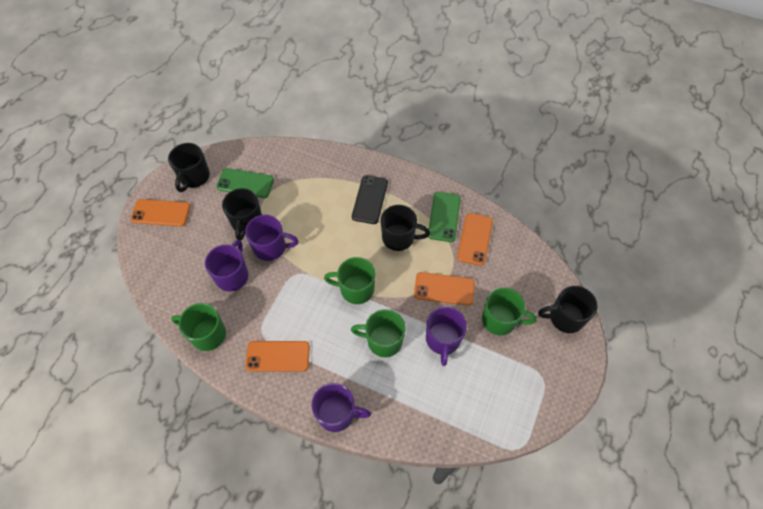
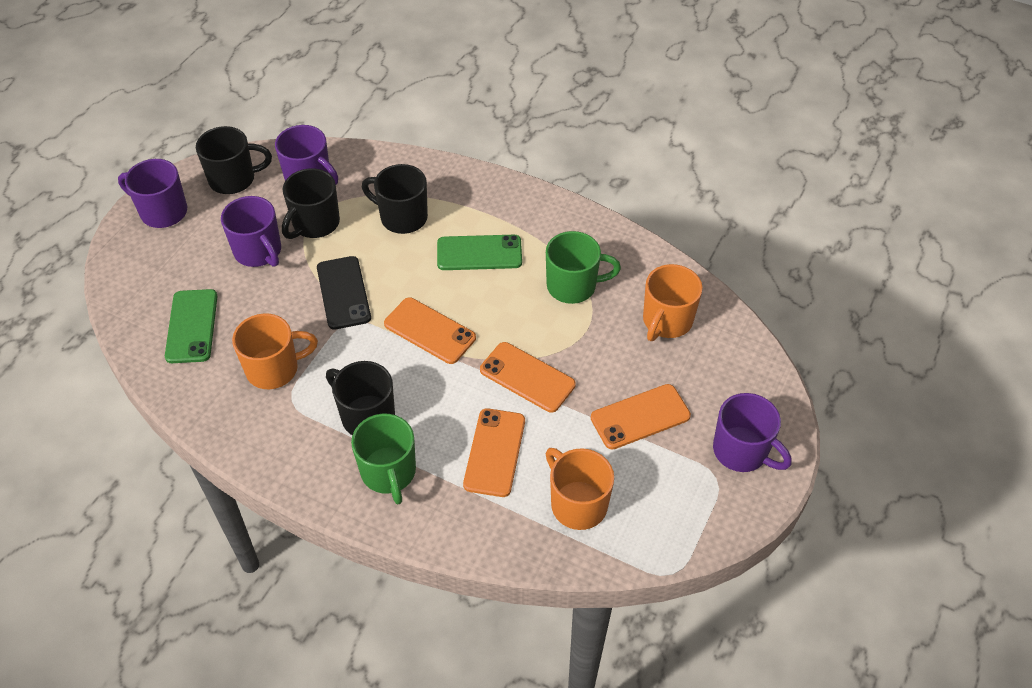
green mug: 4 -> 2
orange mug: 0 -> 3

